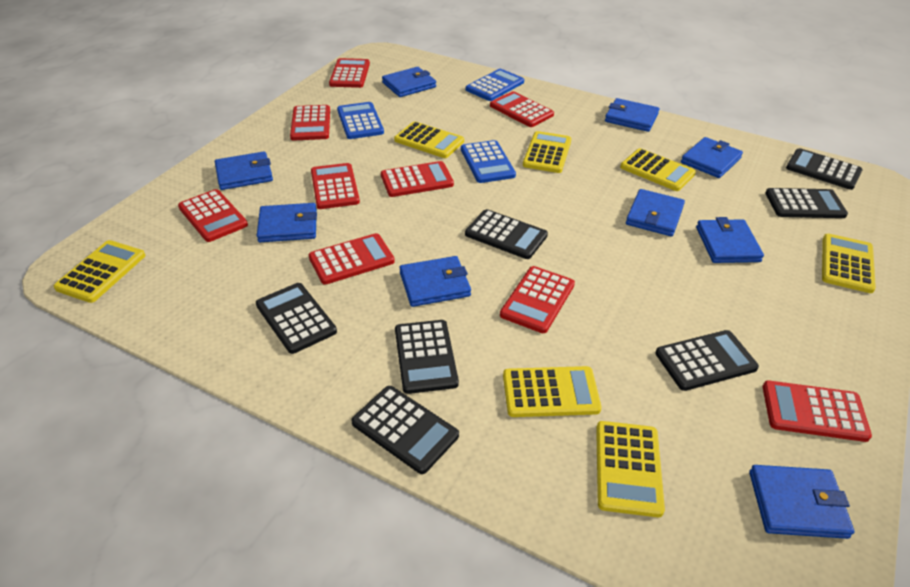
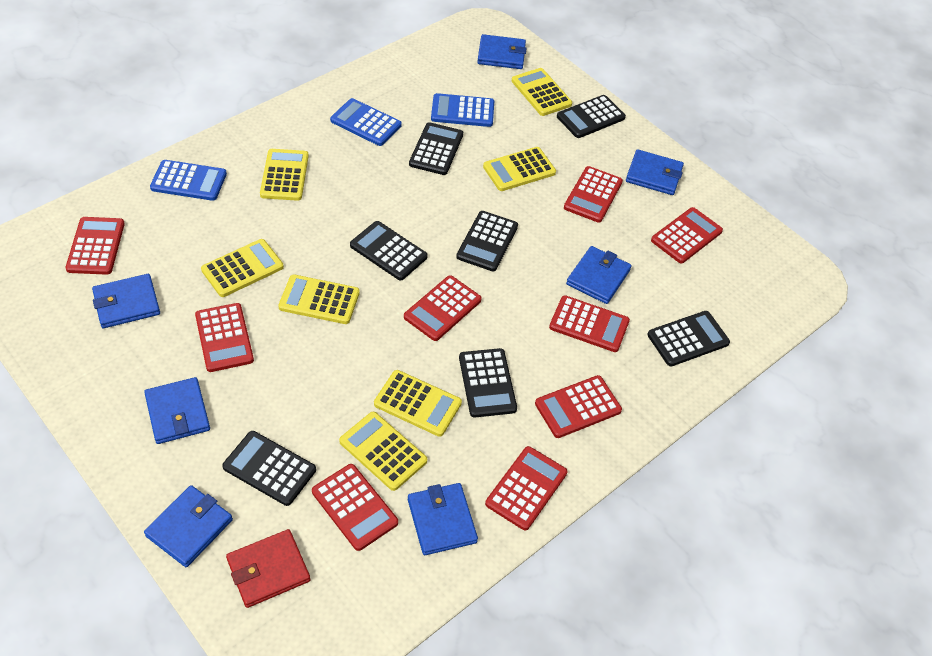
blue wallet: 9 -> 7
red wallet: 0 -> 1

